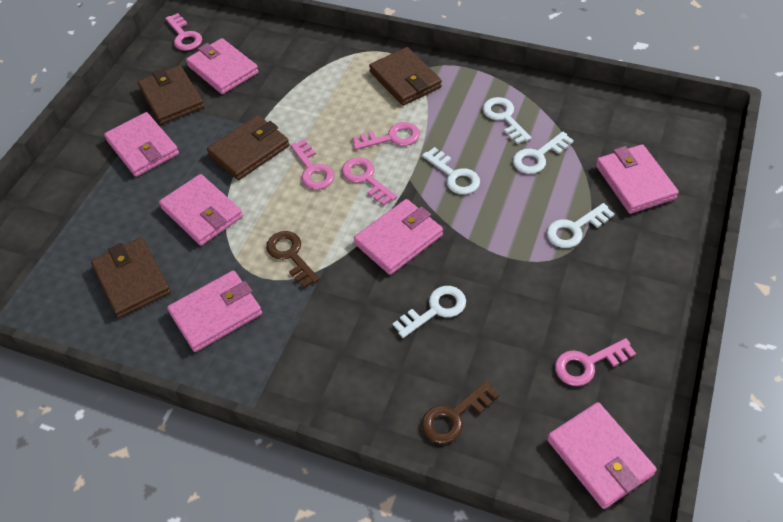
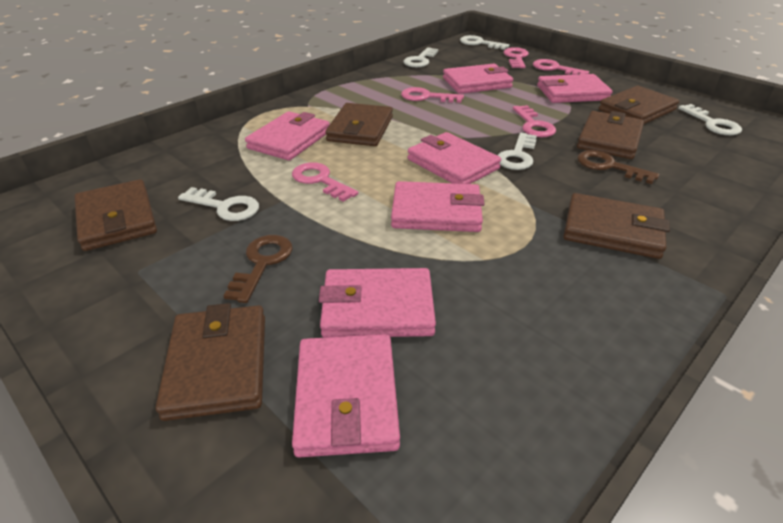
brown wallet: 4 -> 6

